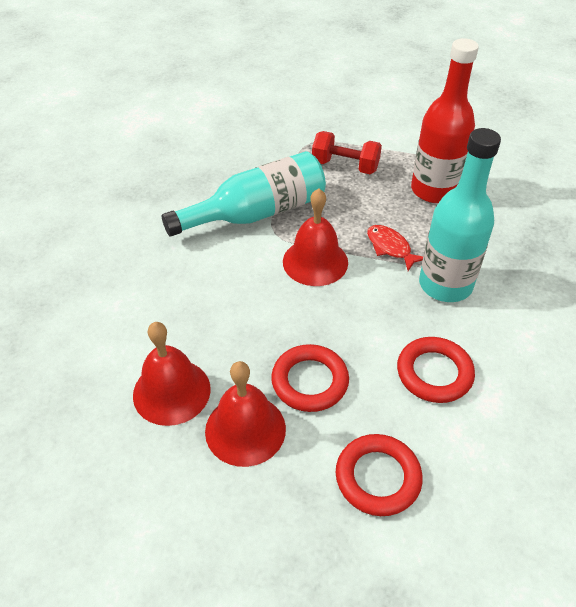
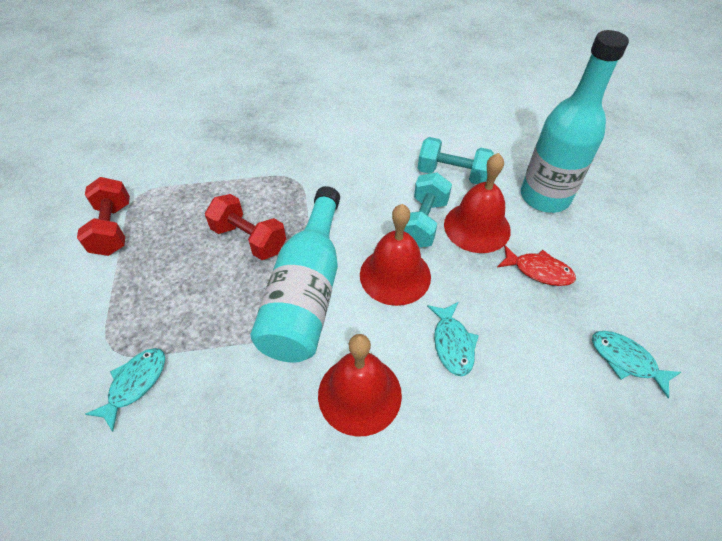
red bottle: 1 -> 0
red dumbbell: 1 -> 2
red ring: 3 -> 0
turquoise dumbbell: 0 -> 2
turquoise fish: 0 -> 3

